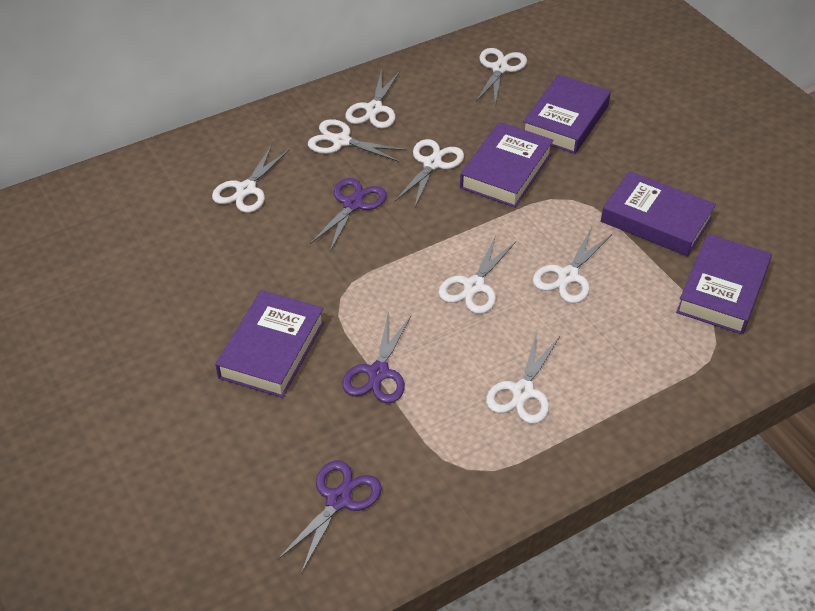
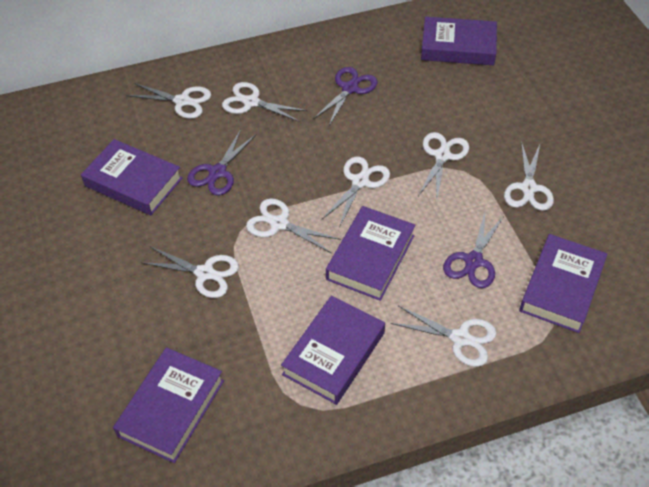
purple book: 5 -> 6

